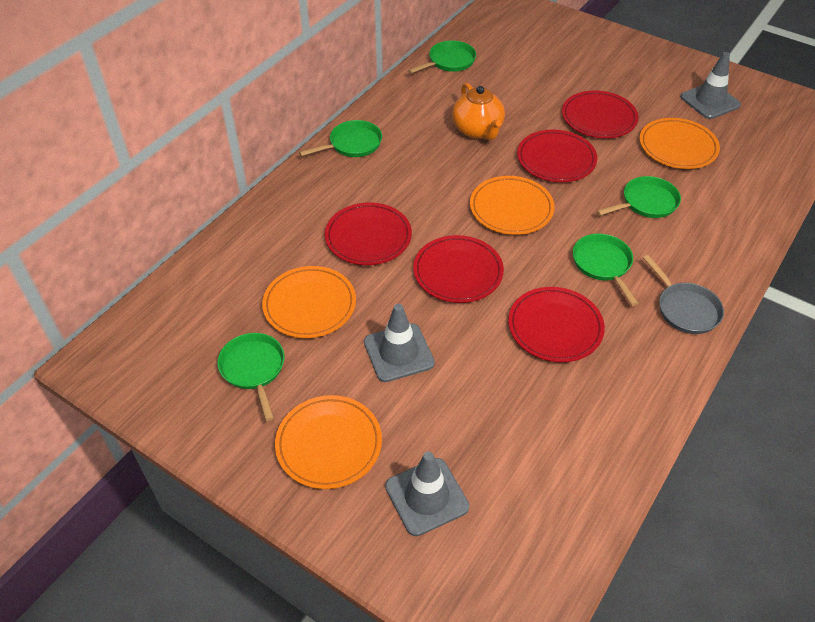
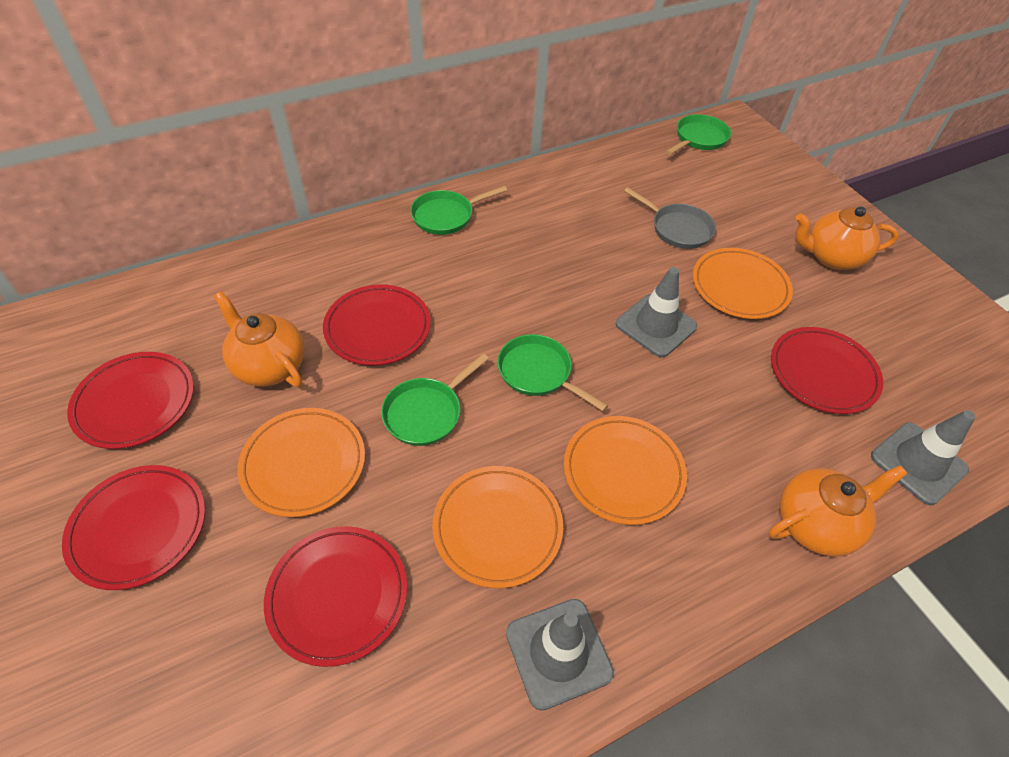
green pan: 5 -> 4
orange teapot: 1 -> 3

